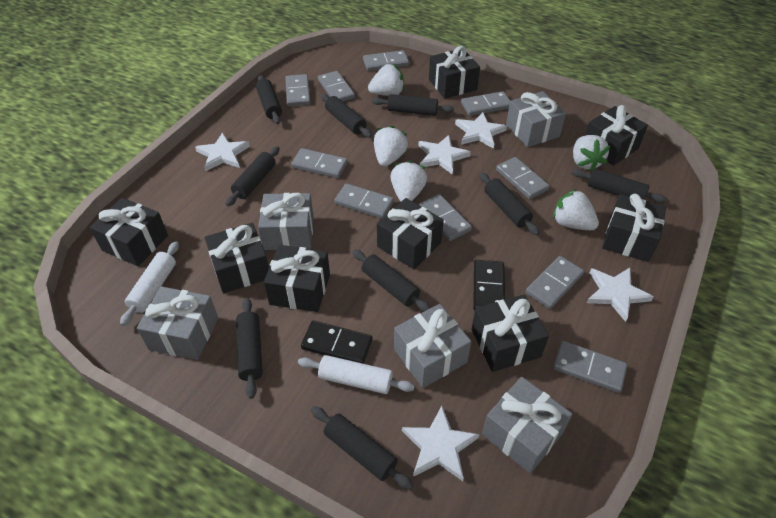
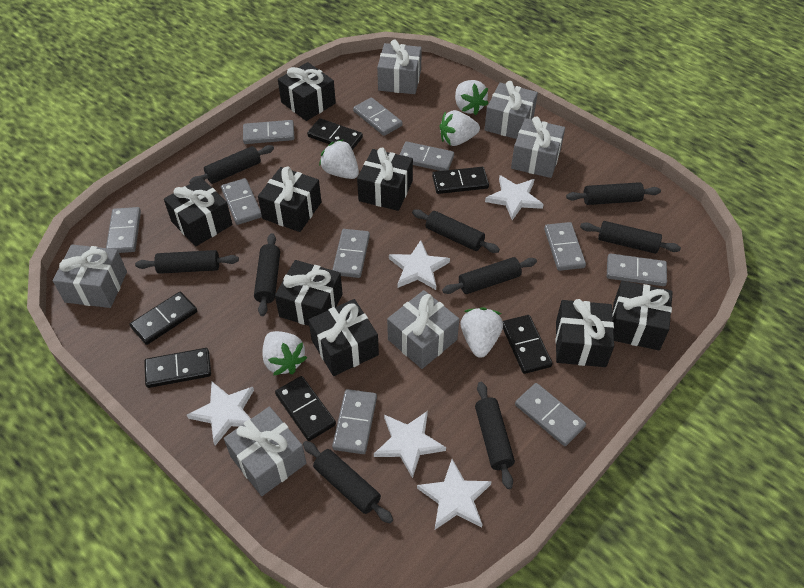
black domino: 2 -> 6
grey gift: 5 -> 6
white rolling pin: 2 -> 0

